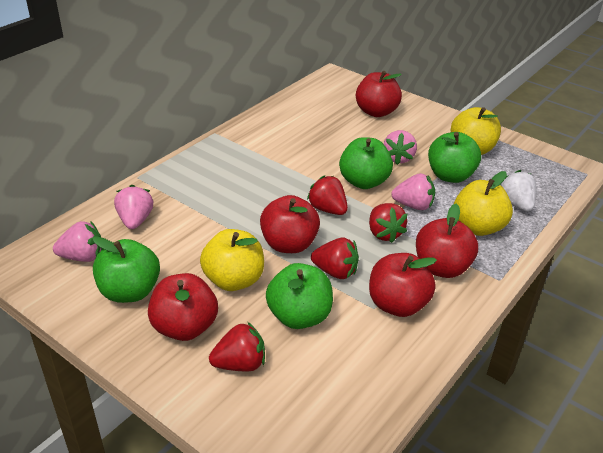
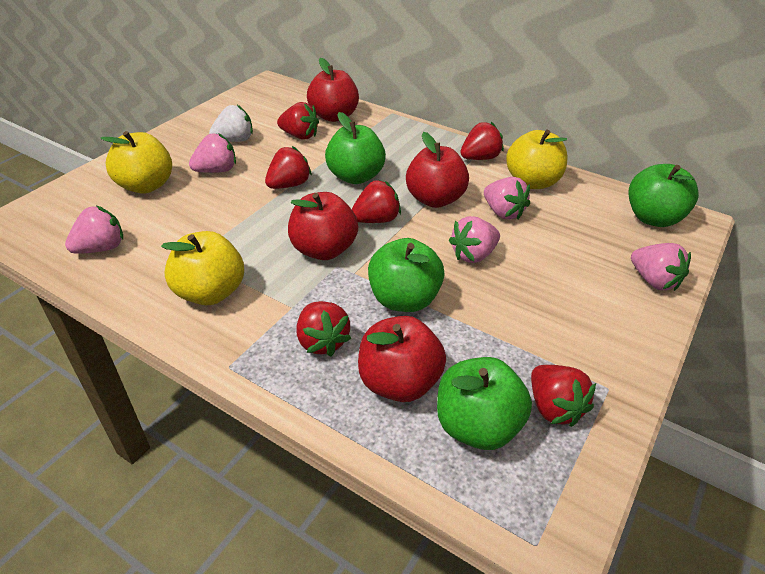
pink strawberry: 4 -> 5
red apple: 5 -> 4
red strawberry: 4 -> 6

